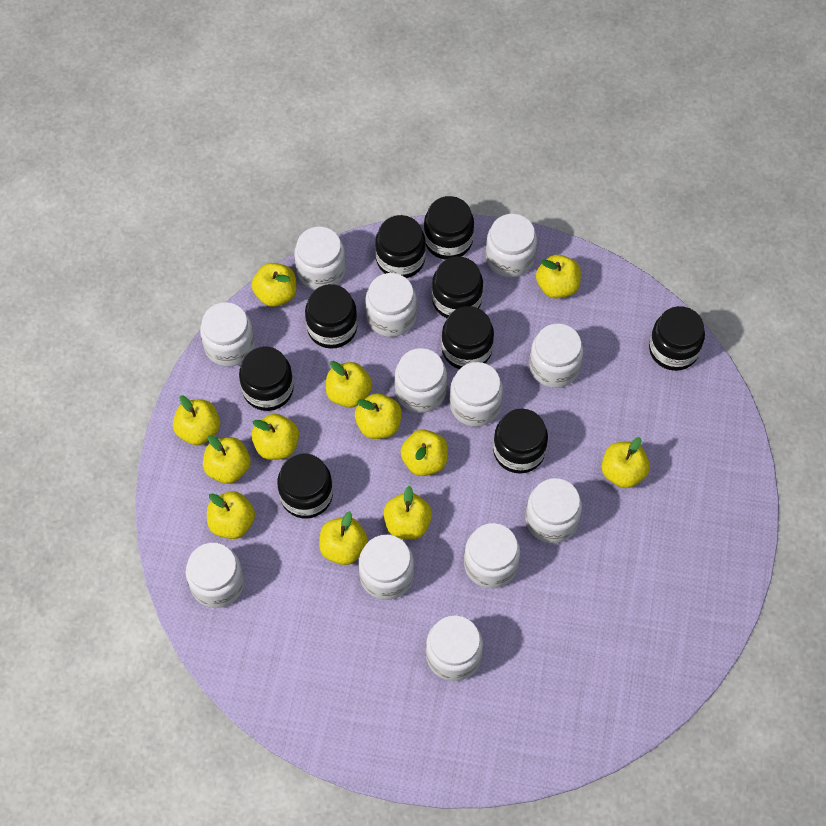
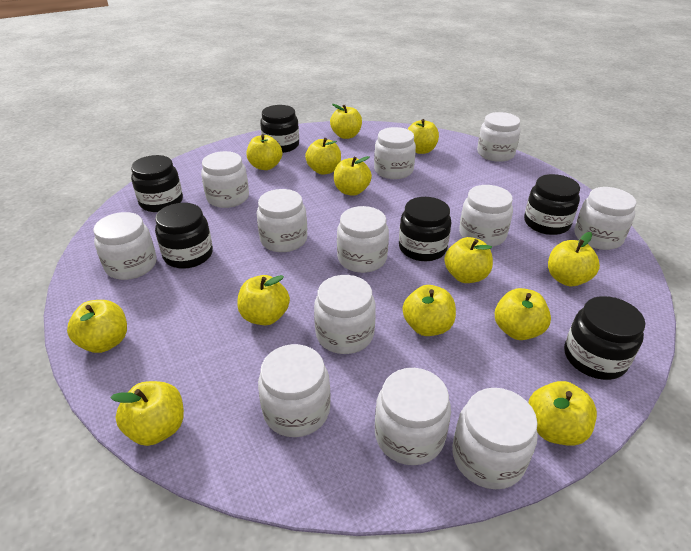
black jar: 9 -> 6
yellow apple: 12 -> 13

